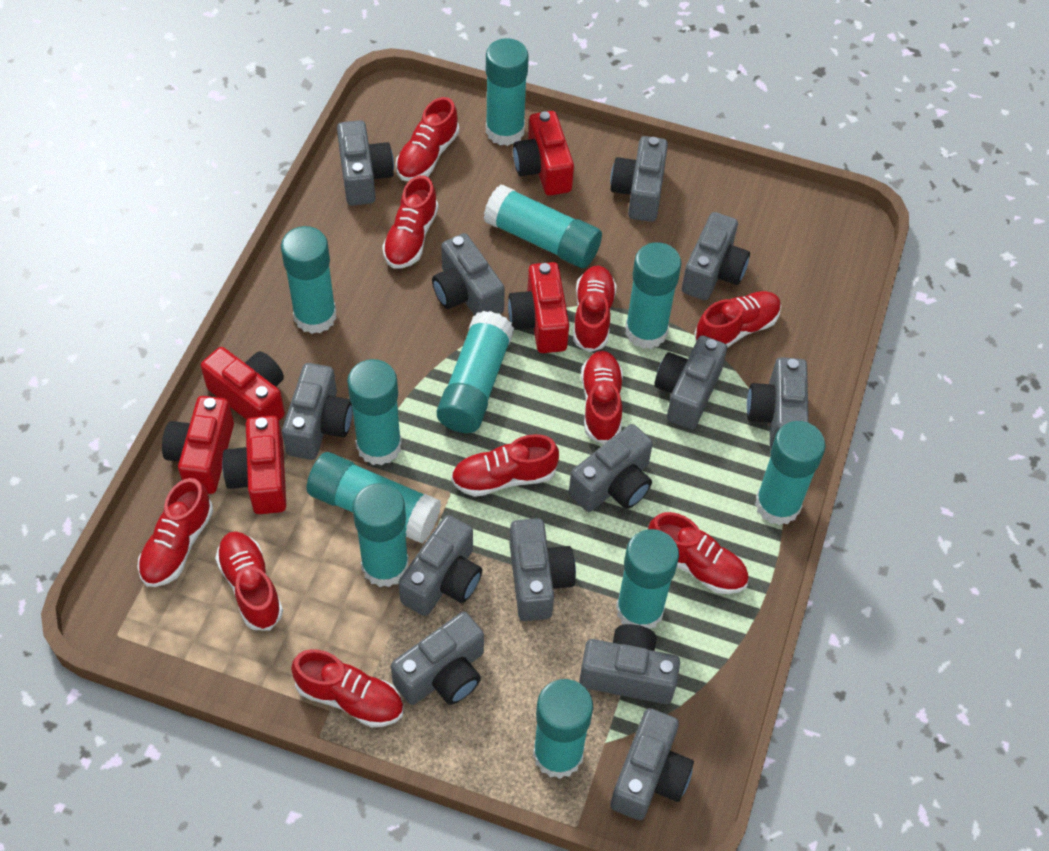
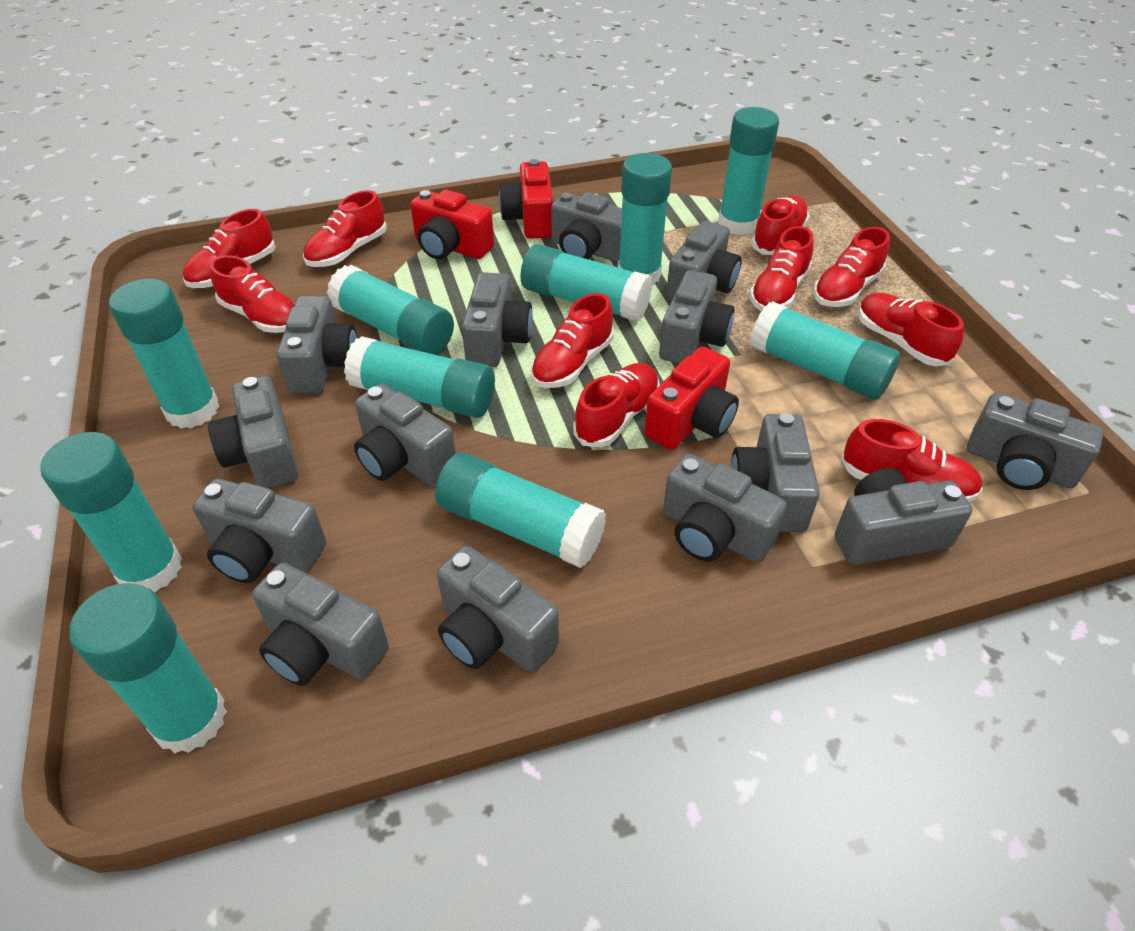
grey camera: 13 -> 14
red camera: 5 -> 3
turquoise glue stick: 11 -> 10

